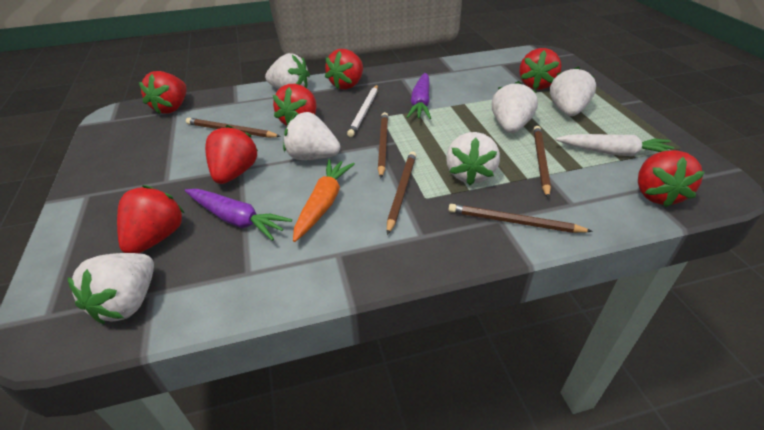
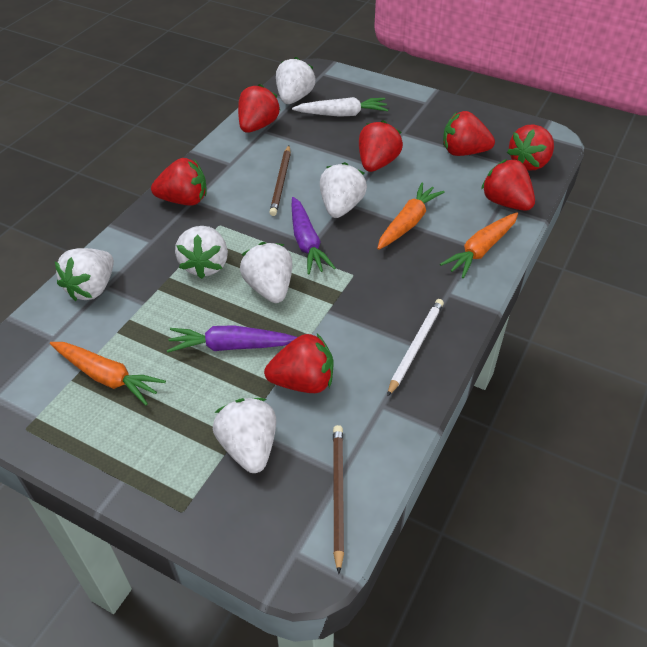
brown pencil: 5 -> 2
orange carrot: 1 -> 3

